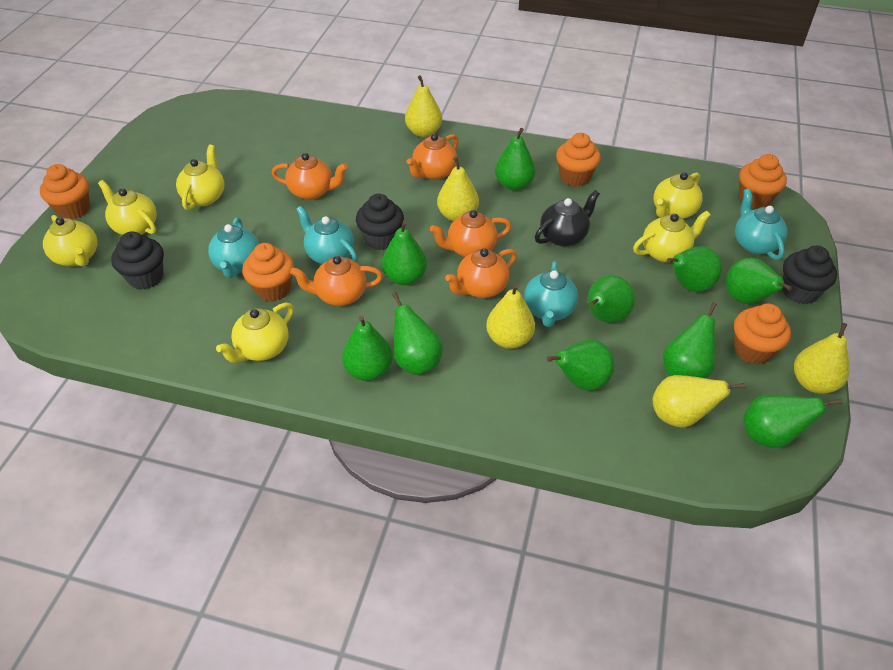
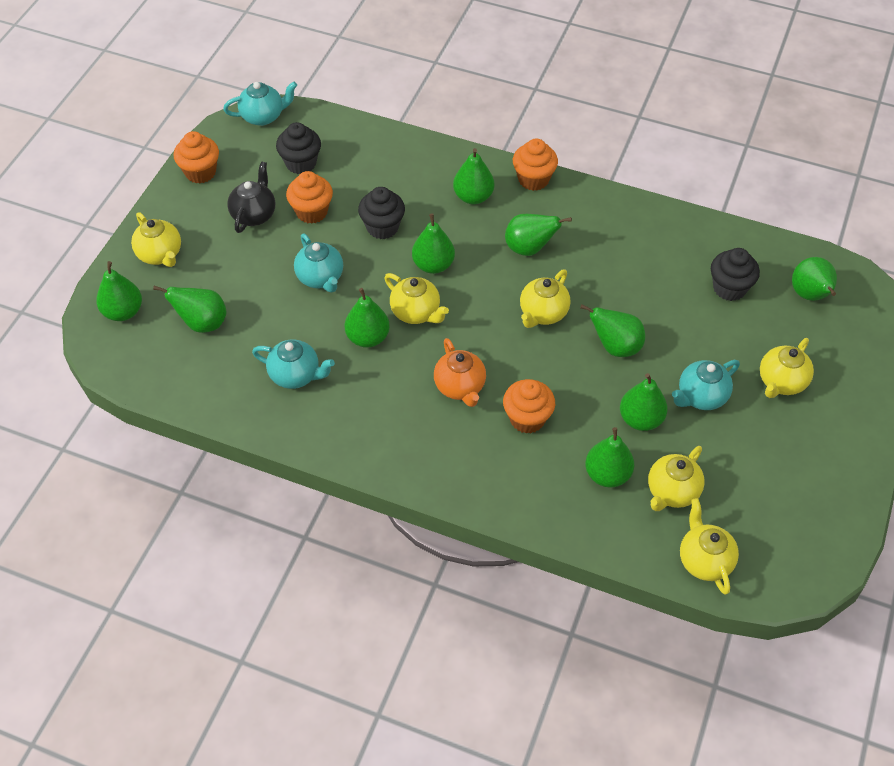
orange cupcake: 5 -> 4
orange teapot: 5 -> 1
yellow pear: 5 -> 0

